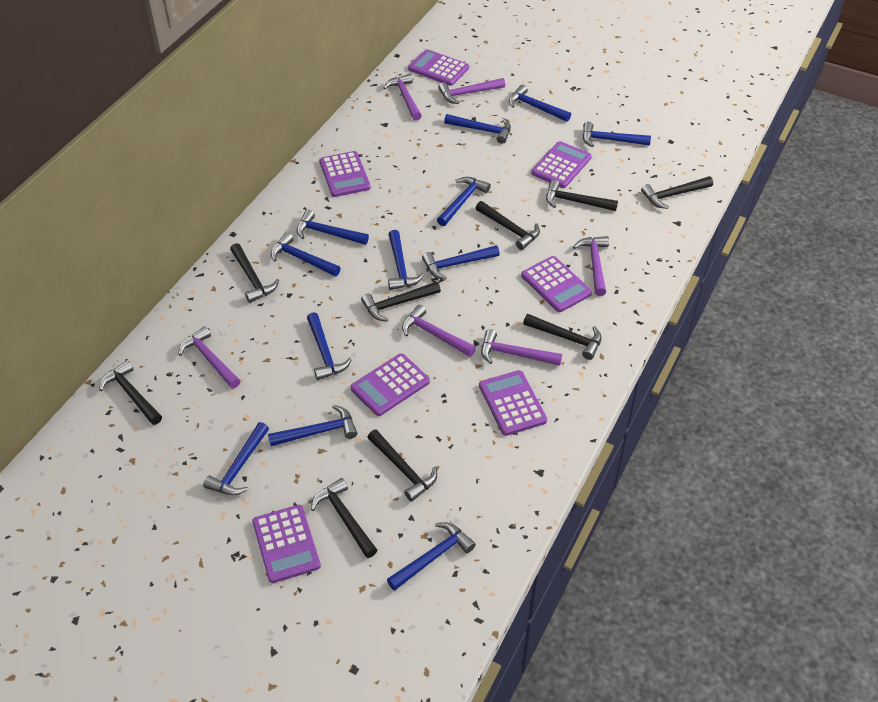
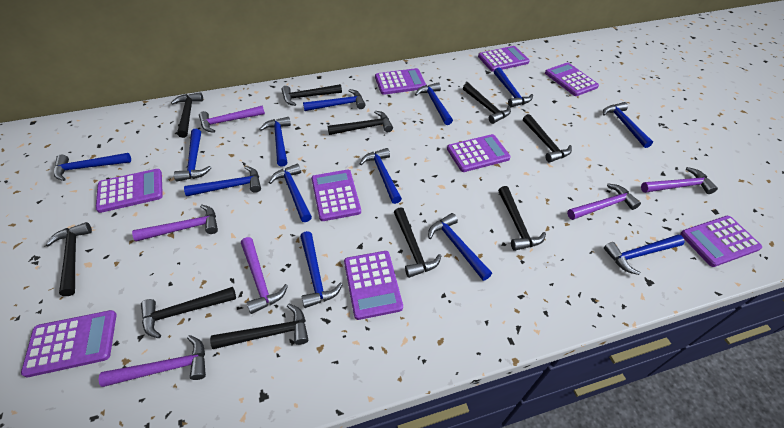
black hammer: 9 -> 10
blue hammer: 12 -> 13
purple calculator: 7 -> 9

